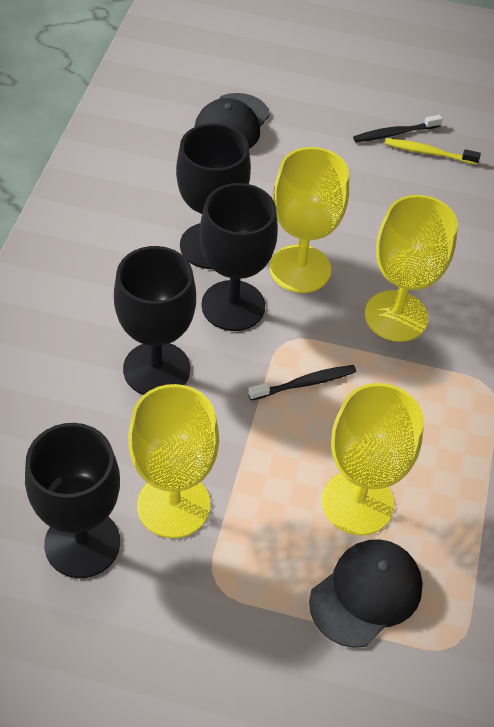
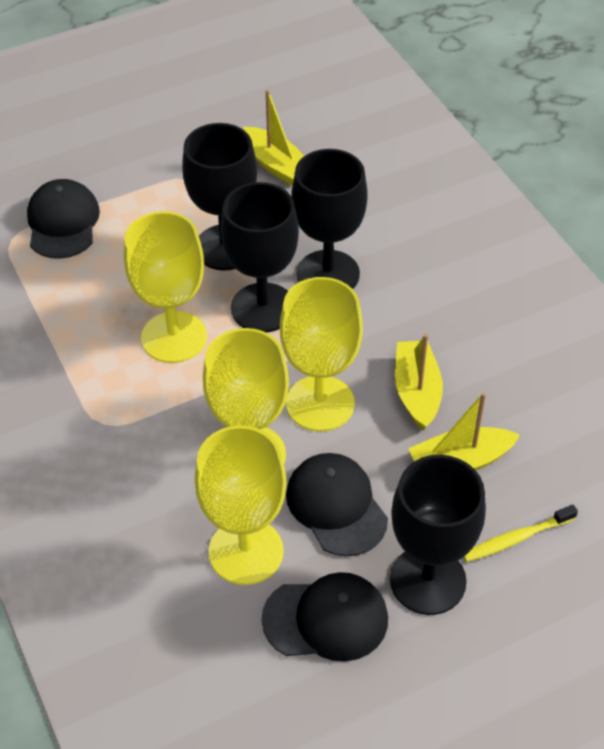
black cap: 2 -> 3
black toothbrush: 2 -> 0
yellow boat: 0 -> 3

